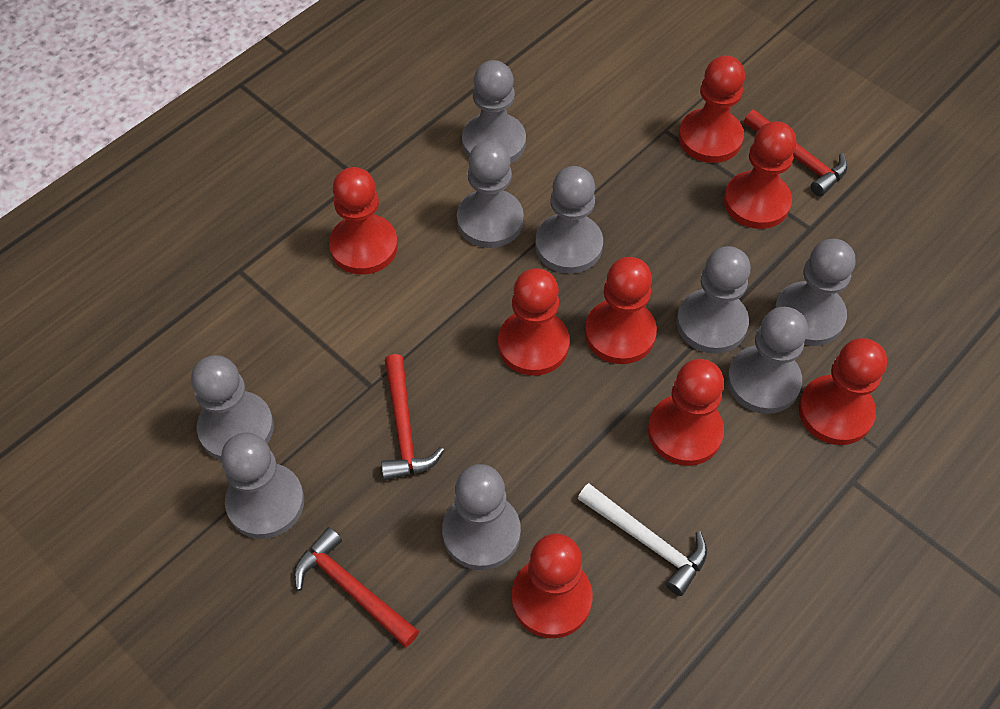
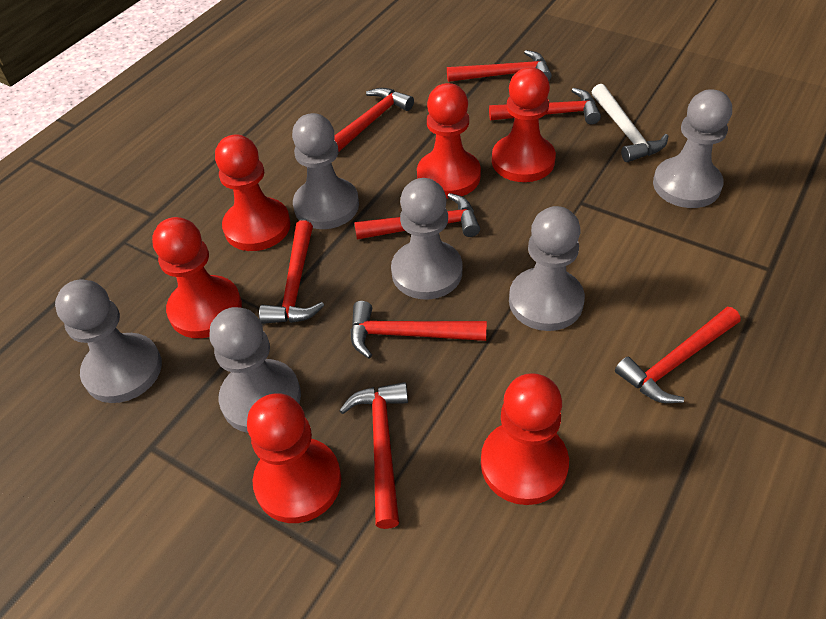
grey pawn: 9 -> 6
red hammer: 3 -> 8
red pawn: 8 -> 6

